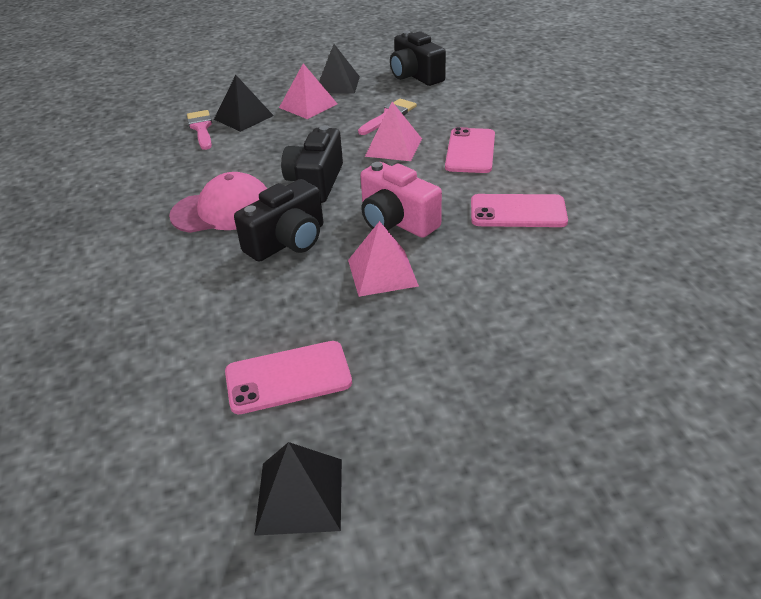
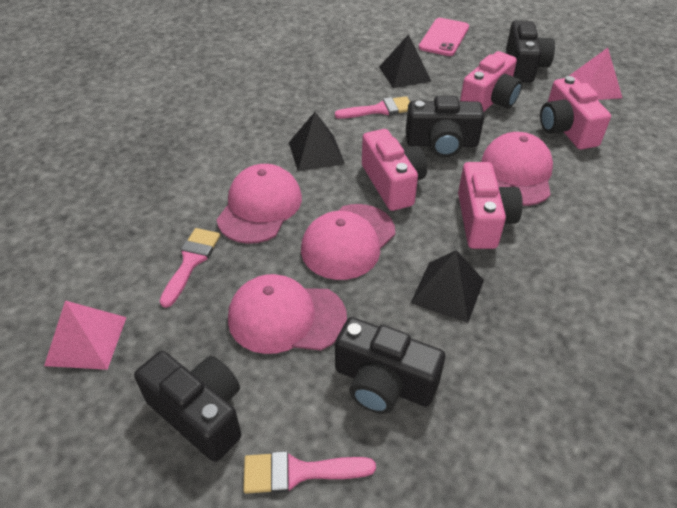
black camera: 3 -> 4
pink brush: 2 -> 3
pink camera: 1 -> 4
pink cap: 1 -> 4
pink phone: 3 -> 1
pink pyramid: 3 -> 2

